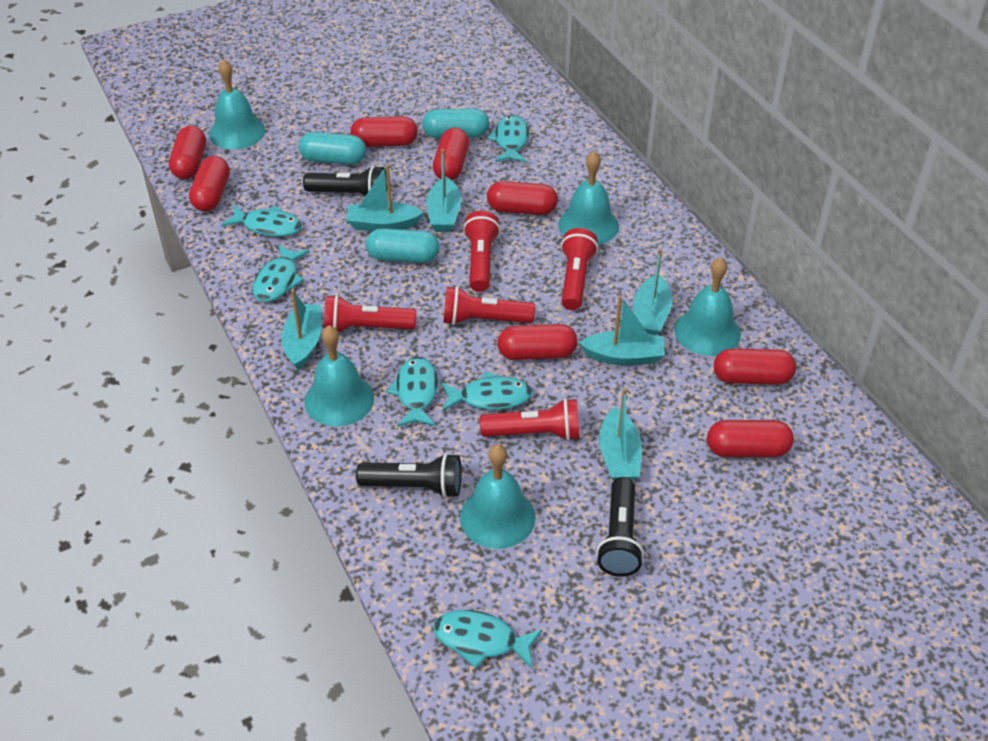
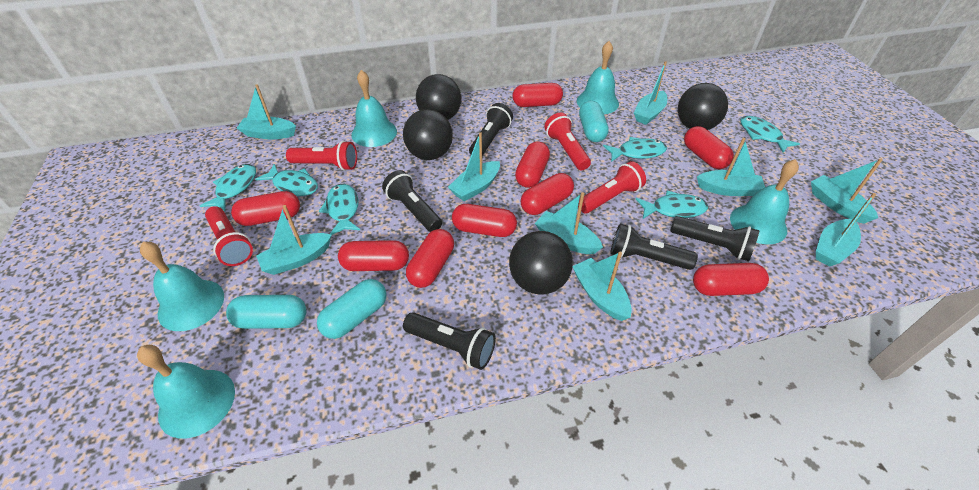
black ball: 0 -> 4
black flashlight: 3 -> 5
red capsule: 8 -> 9
red flashlight: 5 -> 4
turquoise boat: 6 -> 9

